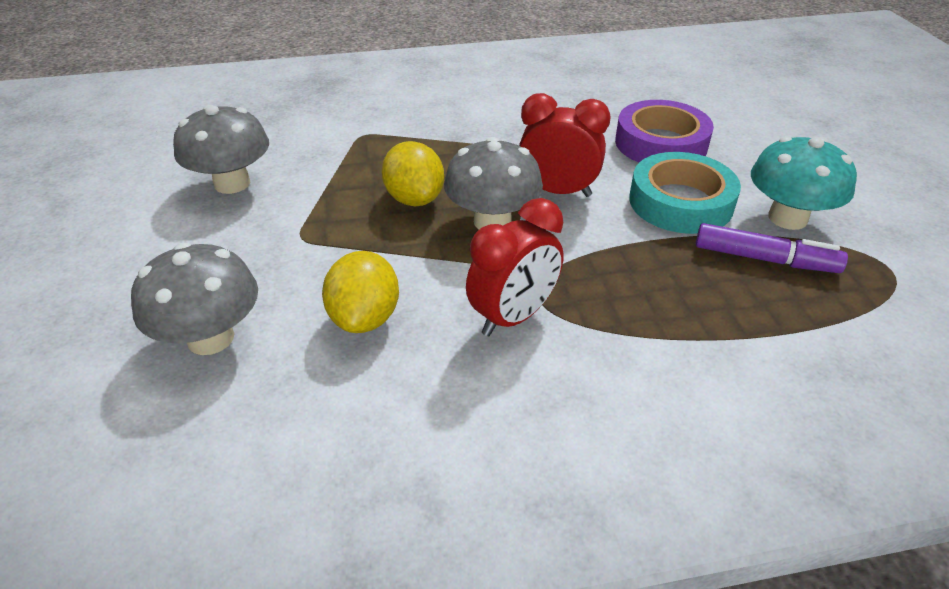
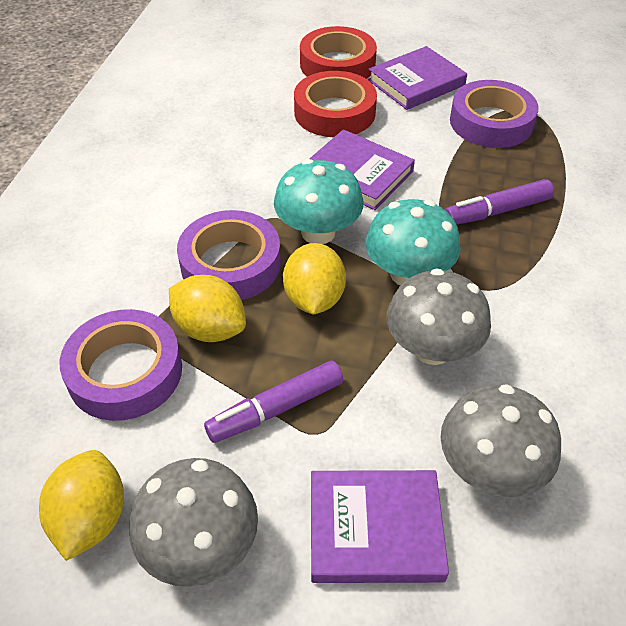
purple book: 0 -> 3
purple marker: 1 -> 2
purple tape: 1 -> 3
red clock: 2 -> 0
red tape: 0 -> 2
turquoise mushroom: 1 -> 2
turquoise tape: 1 -> 0
yellow lemon: 2 -> 3

